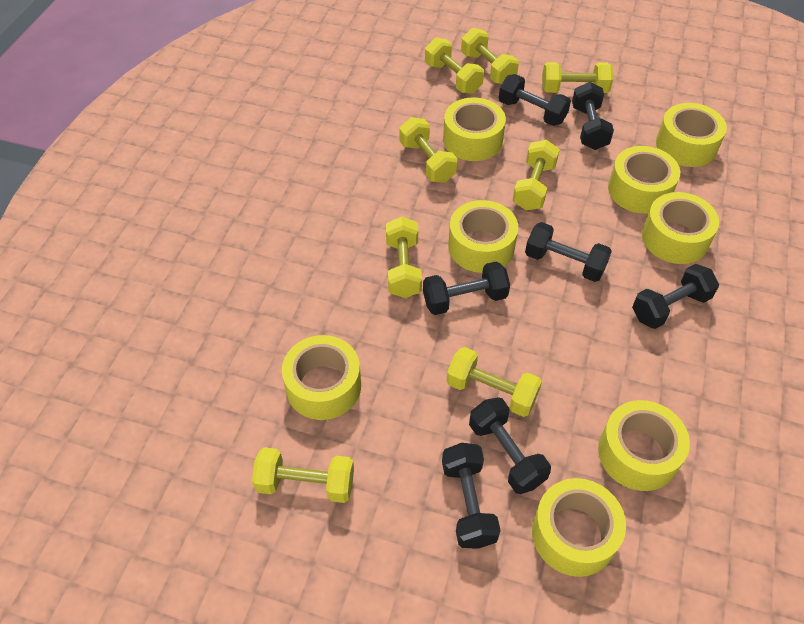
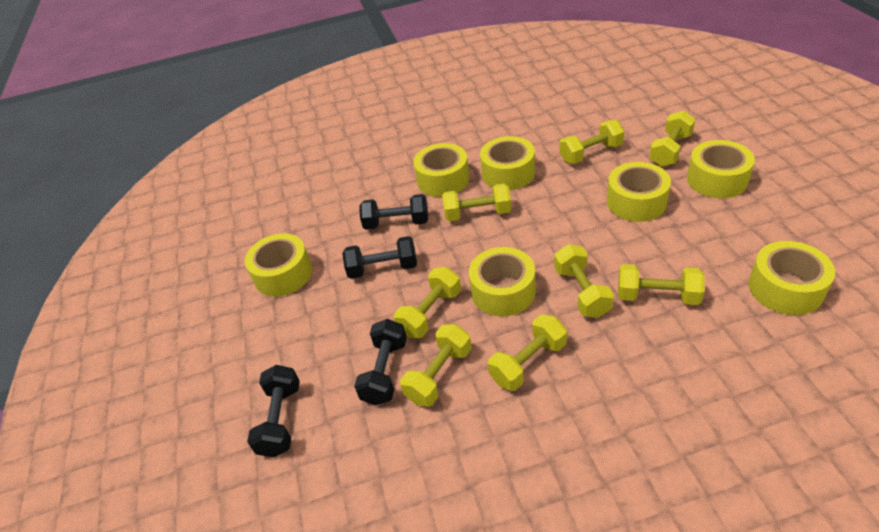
black dumbbell: 7 -> 4
yellow tape: 8 -> 7

